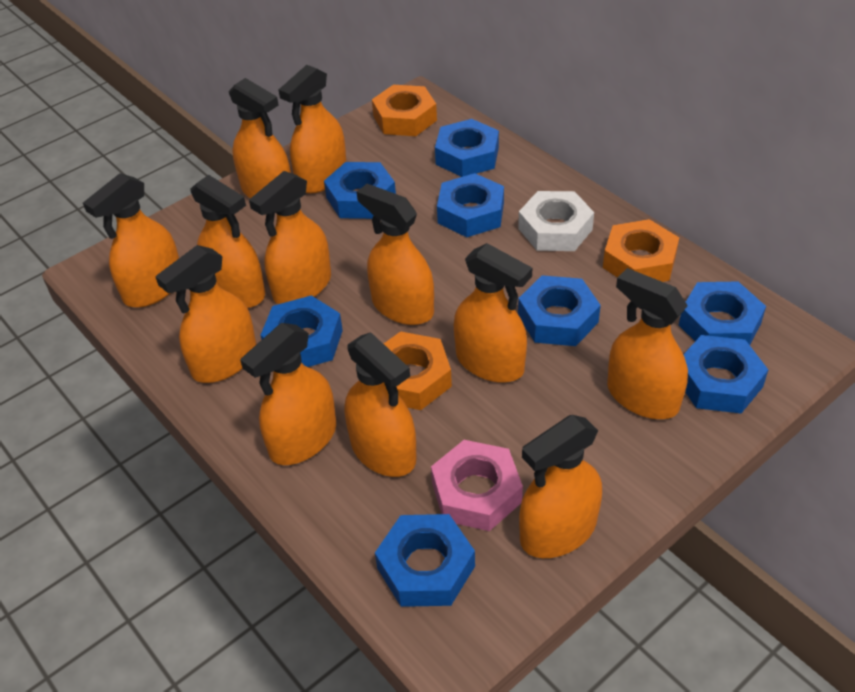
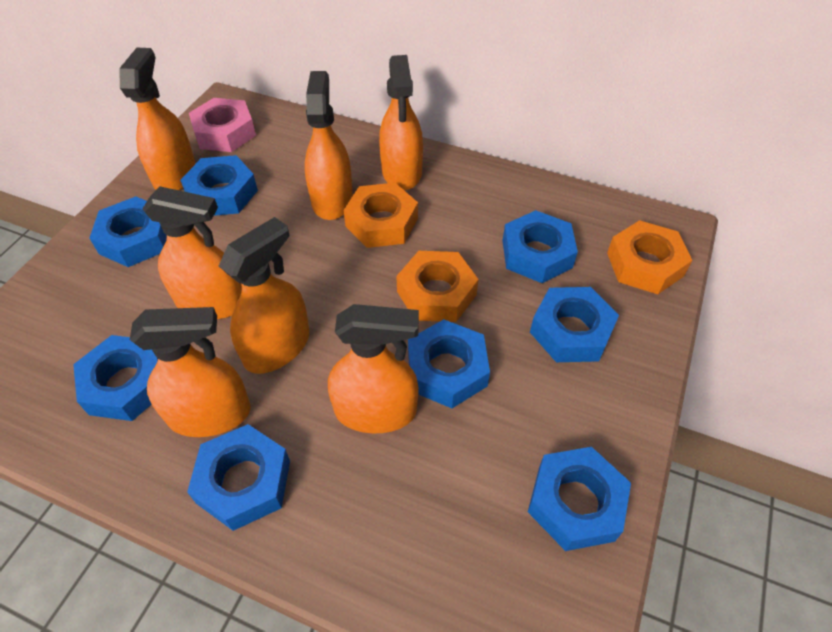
orange spray bottle: 12 -> 7
white nut: 1 -> 0

